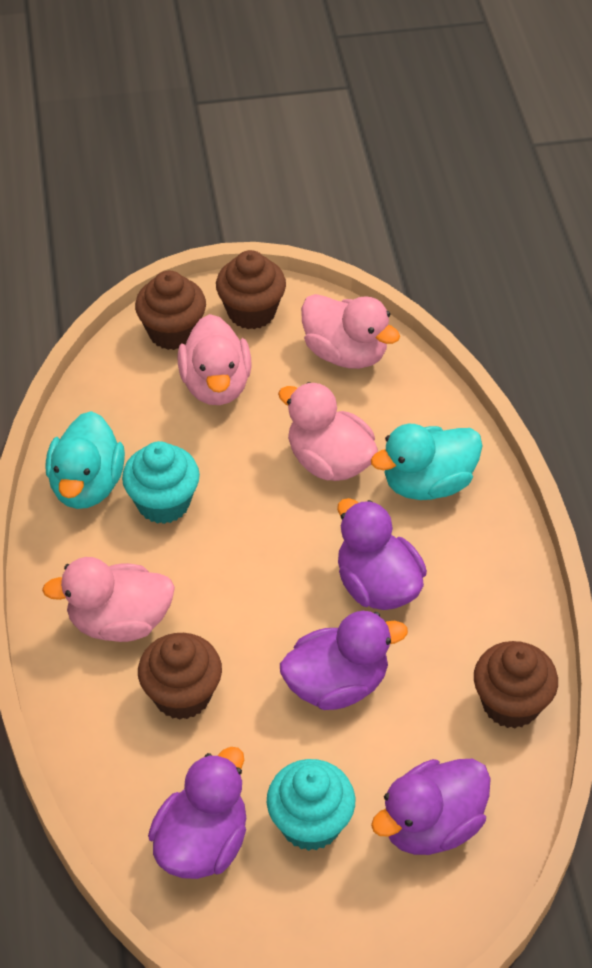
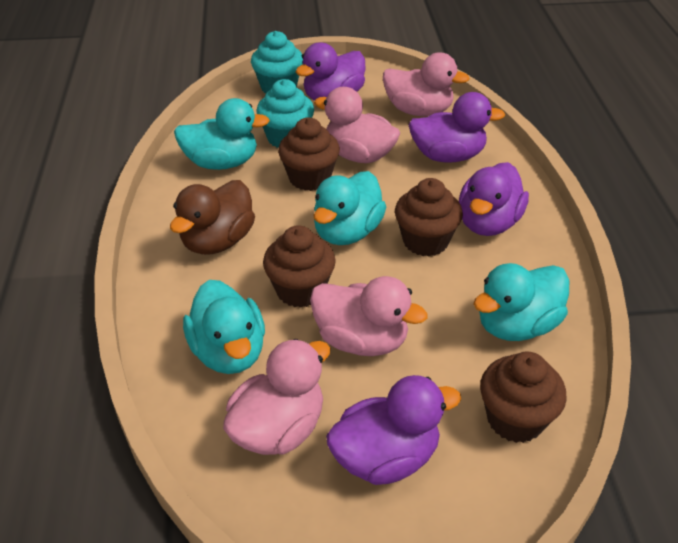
brown duck: 0 -> 1
turquoise duck: 2 -> 4

